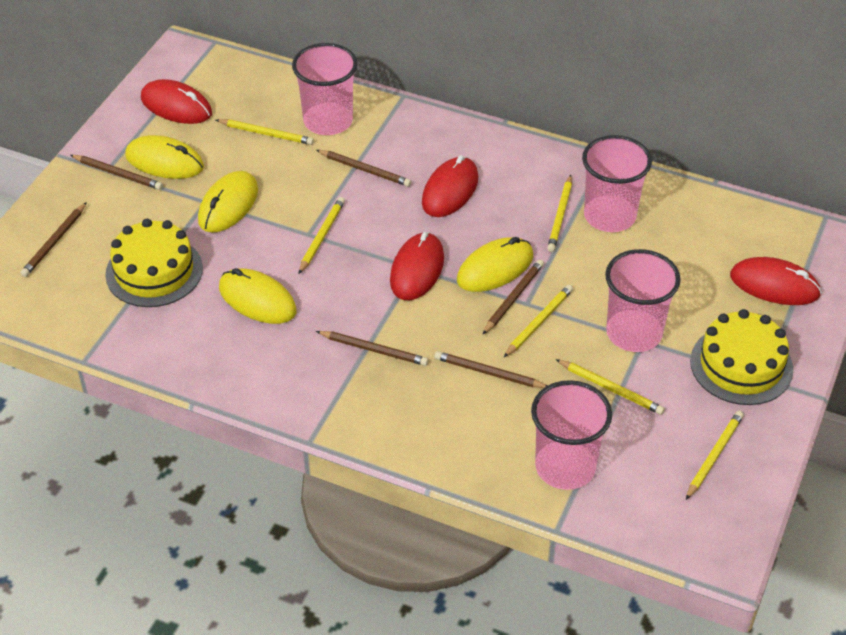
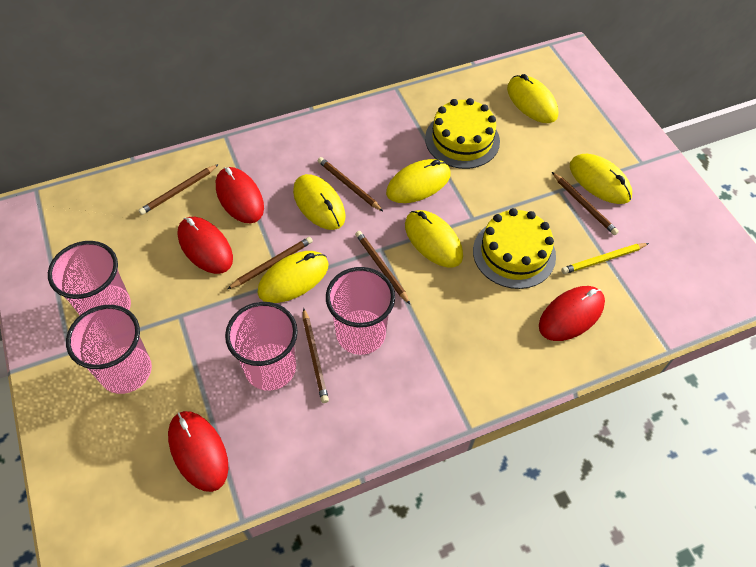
yellow mouse: 4 -> 6
yellow pencil: 6 -> 1

